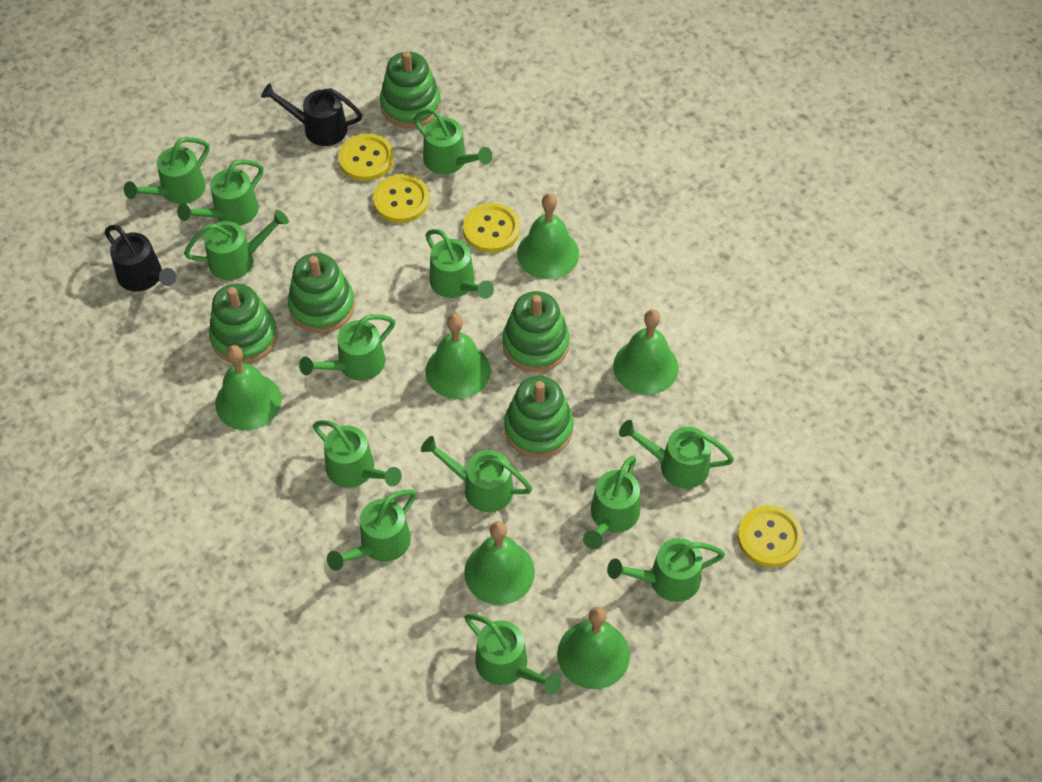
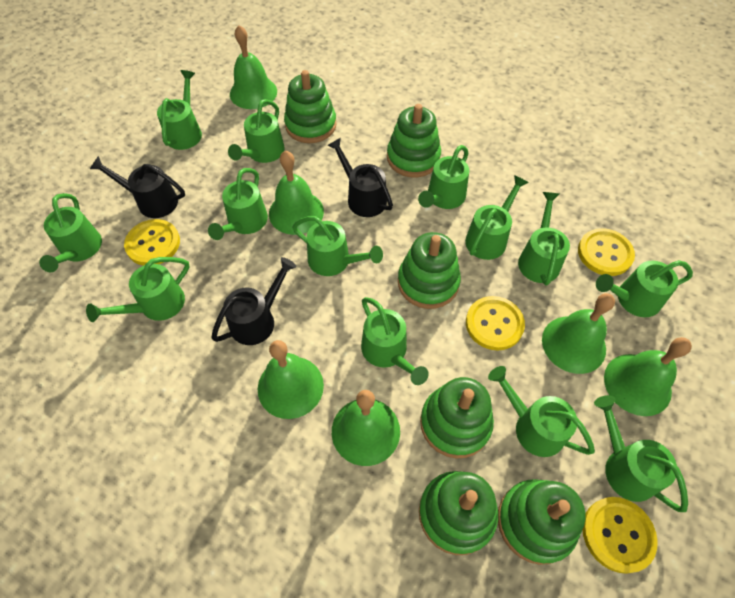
black watering can: 2 -> 3
green stacking toy: 5 -> 6

